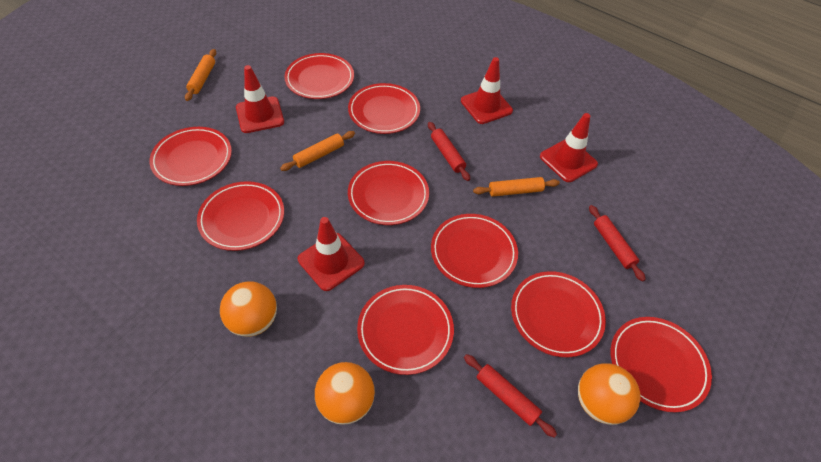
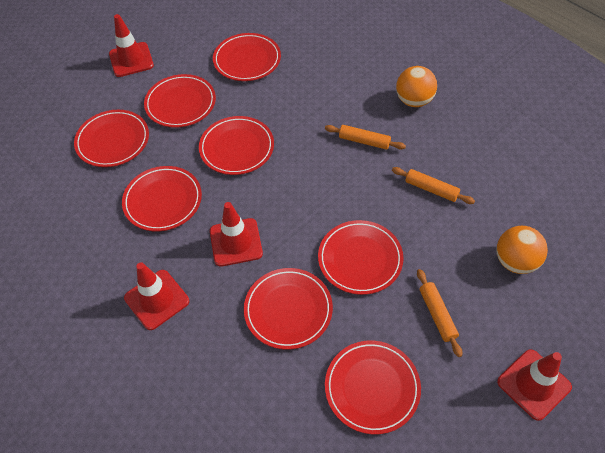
orange ball: 3 -> 2
red plate: 9 -> 8
red rolling pin: 3 -> 0

